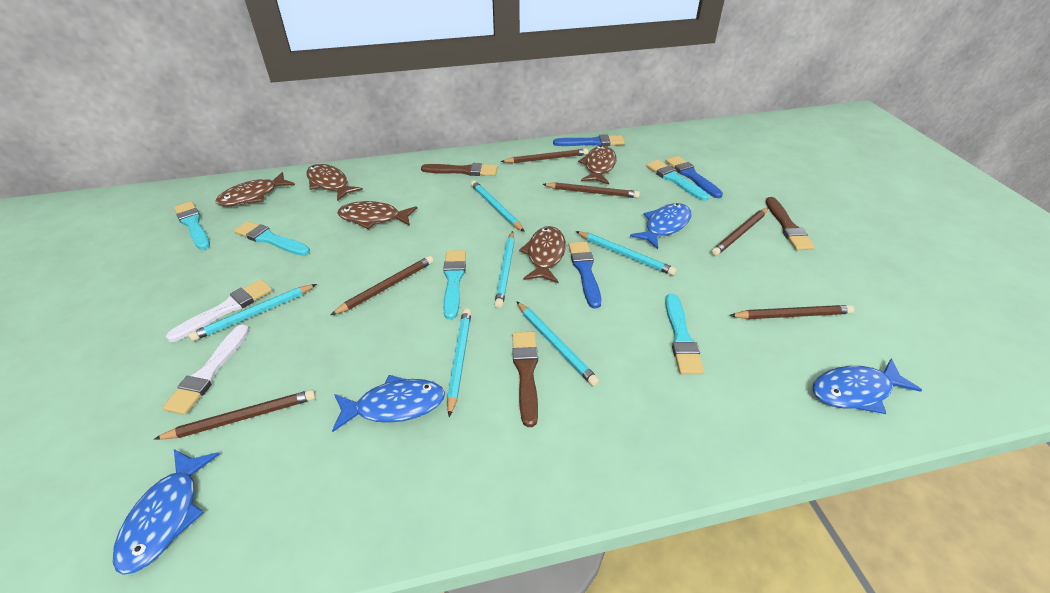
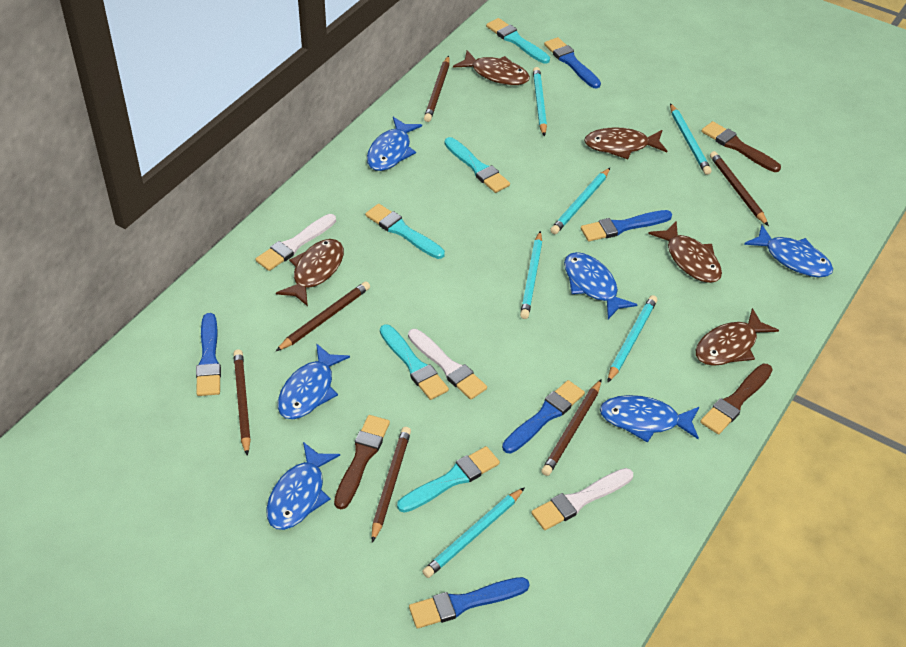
blue brush: 3 -> 5
blue fish: 4 -> 6
white brush: 2 -> 3

